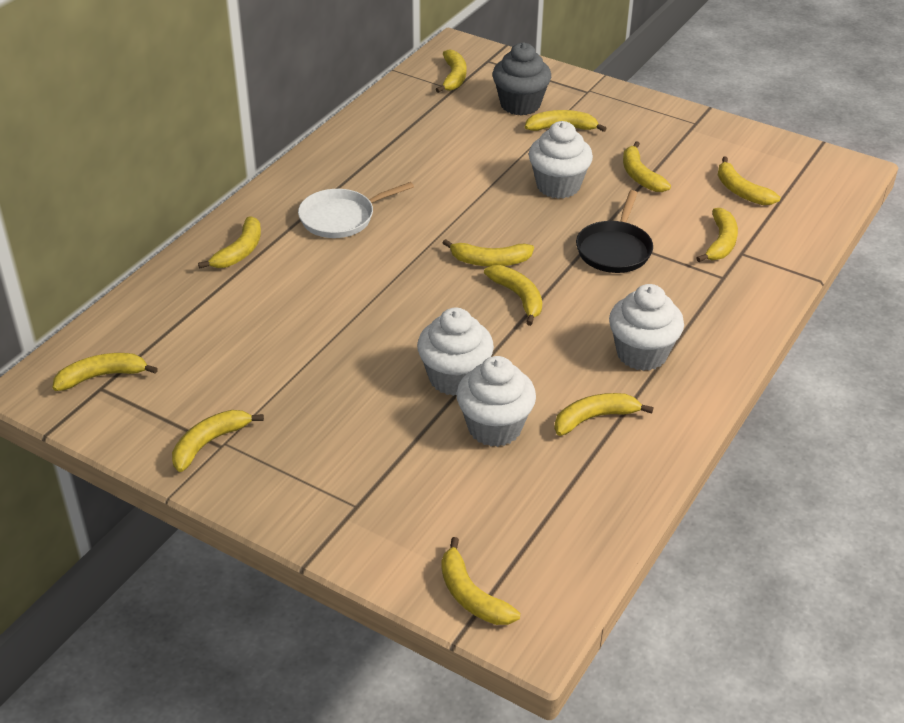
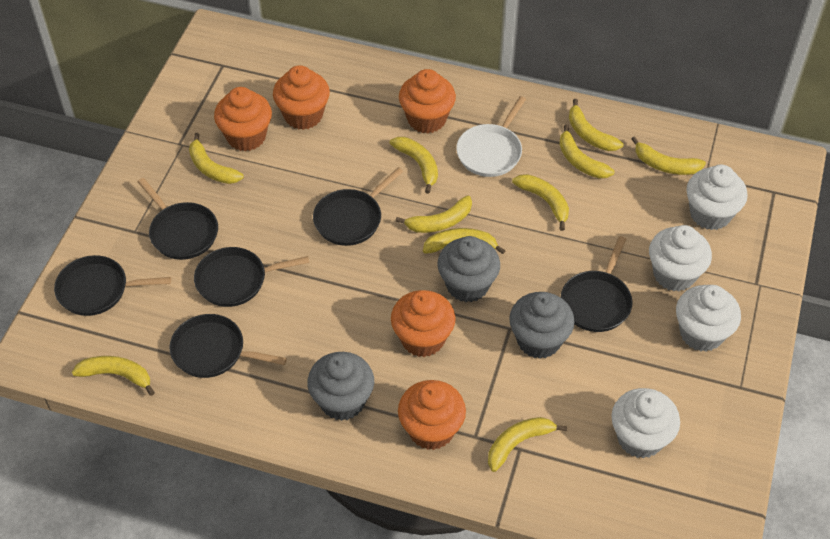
black pan: 1 -> 6
grey cupcake: 1 -> 3
orange cupcake: 0 -> 5
yellow banana: 12 -> 10

